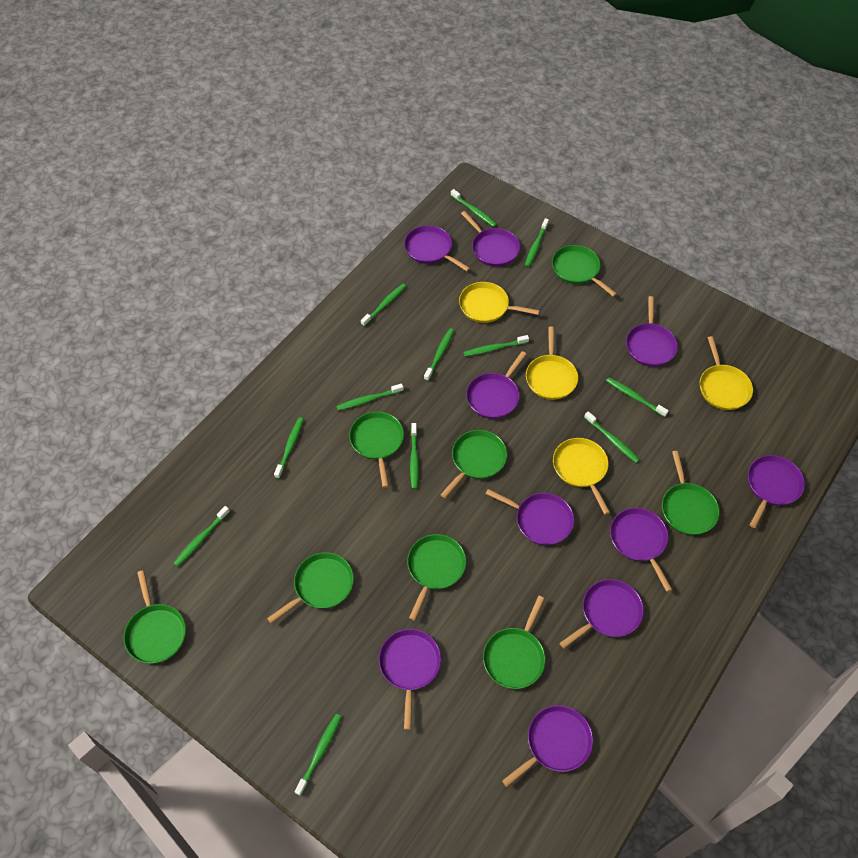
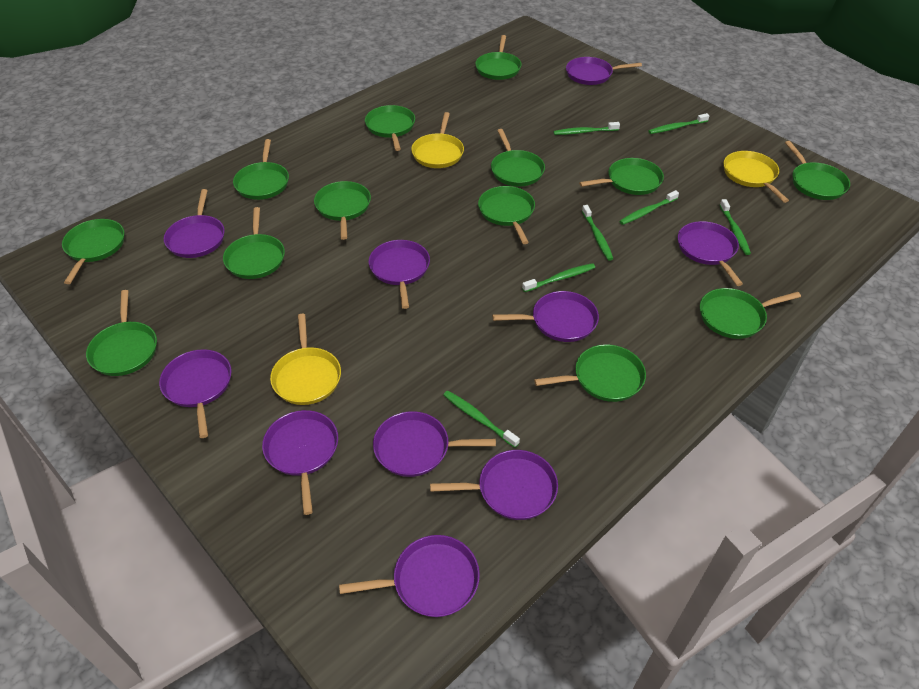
green pan: 8 -> 13
green toothbrush: 12 -> 7
yellow pan: 4 -> 3

